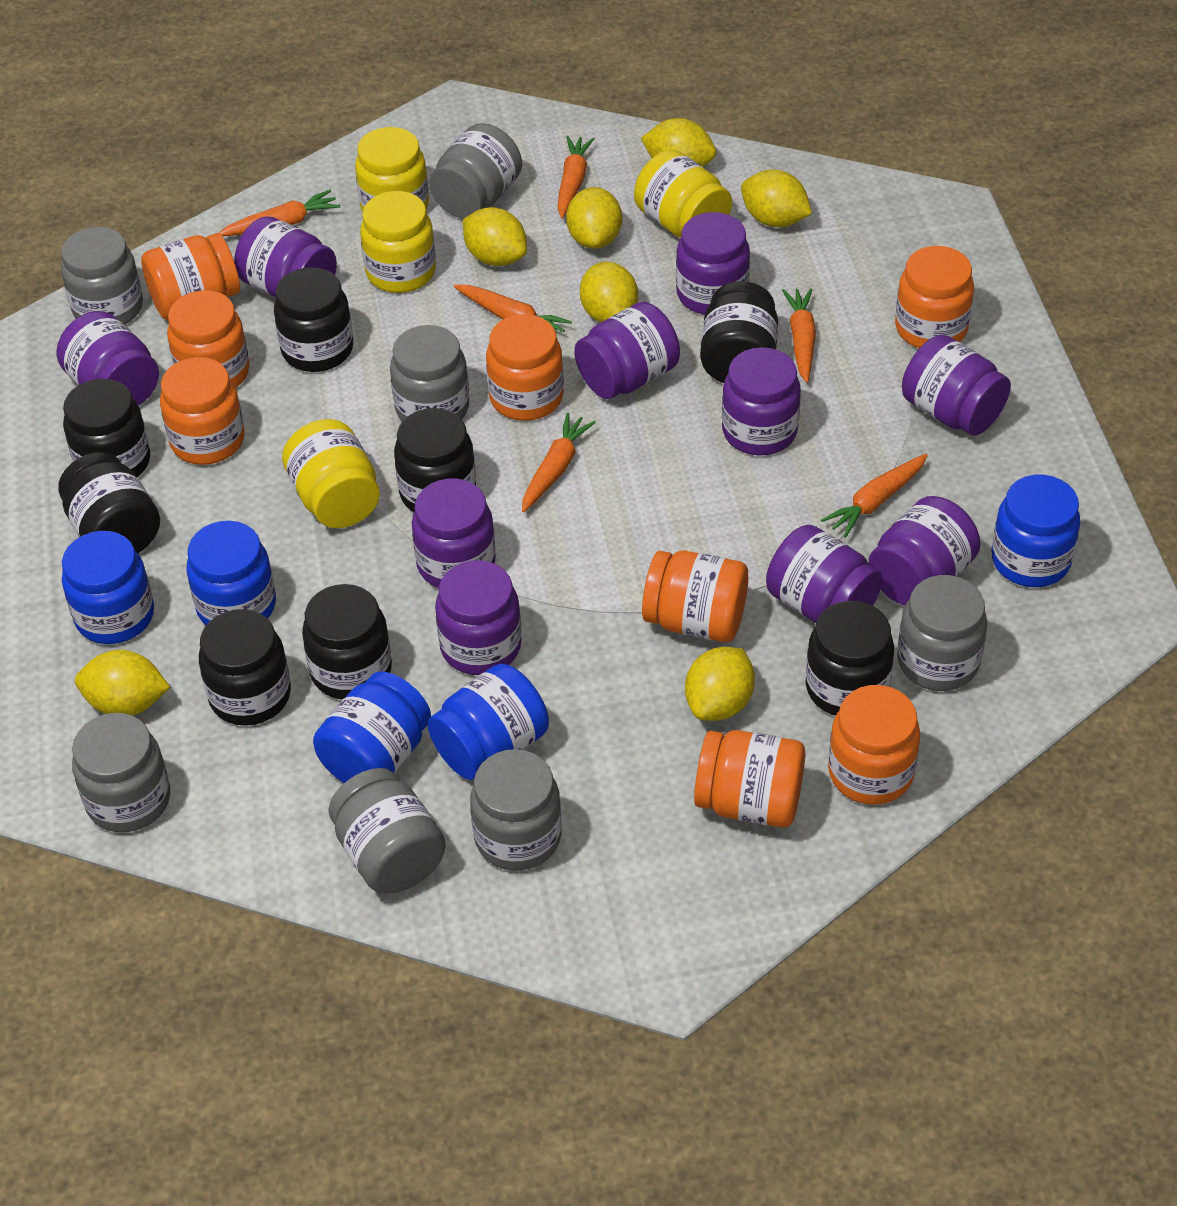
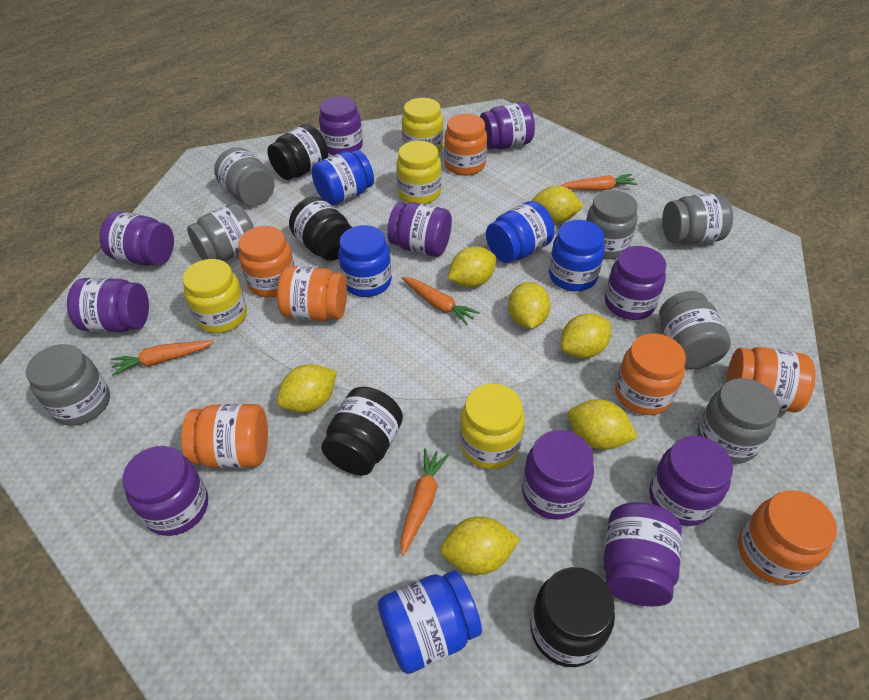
black jar: 8 -> 4
orange carrot: 6 -> 4
orange jar: 8 -> 7

